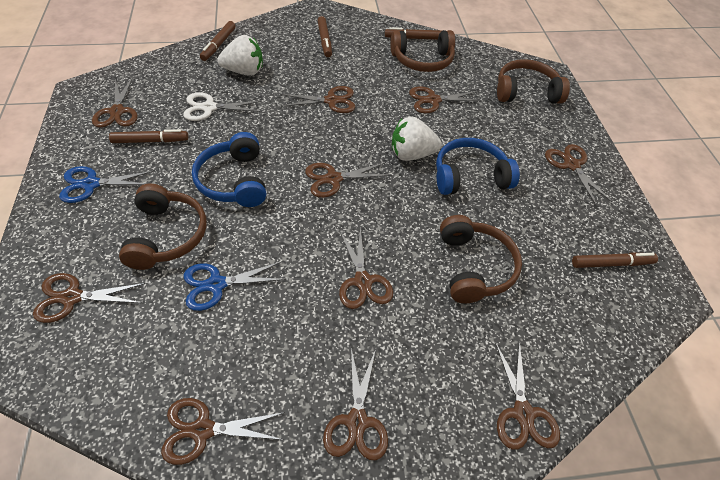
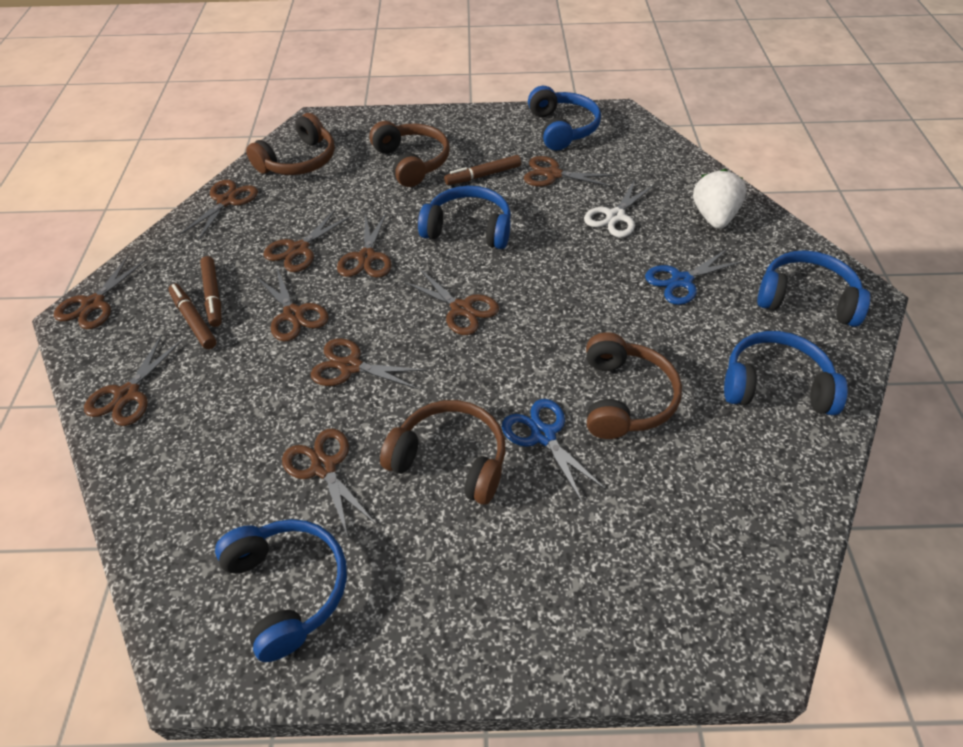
blue headphones: 2 -> 5
brown marker: 5 -> 3
white strawberry: 2 -> 1

